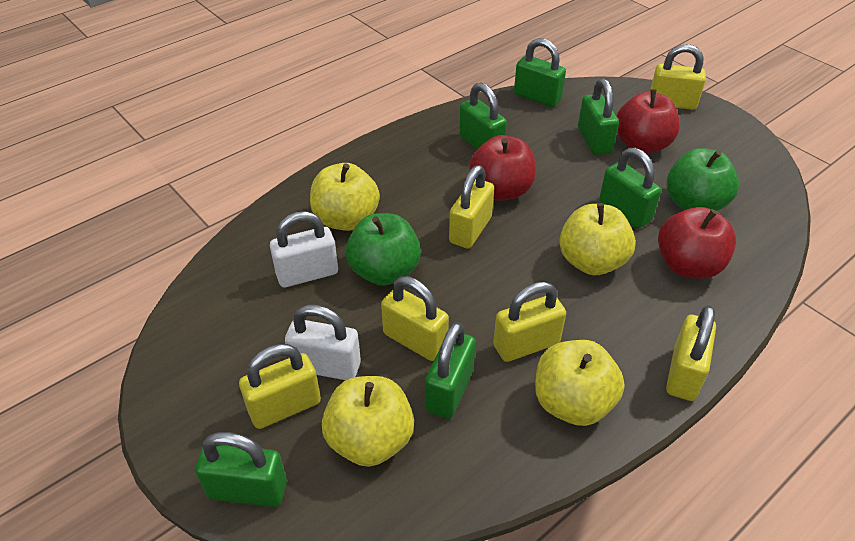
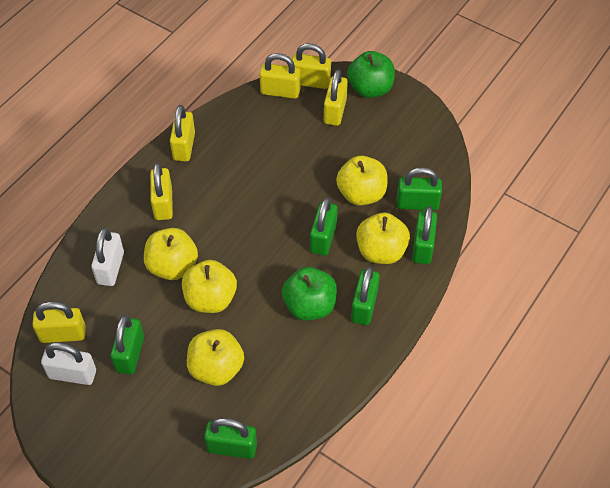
red apple: 3 -> 0
yellow apple: 4 -> 5

